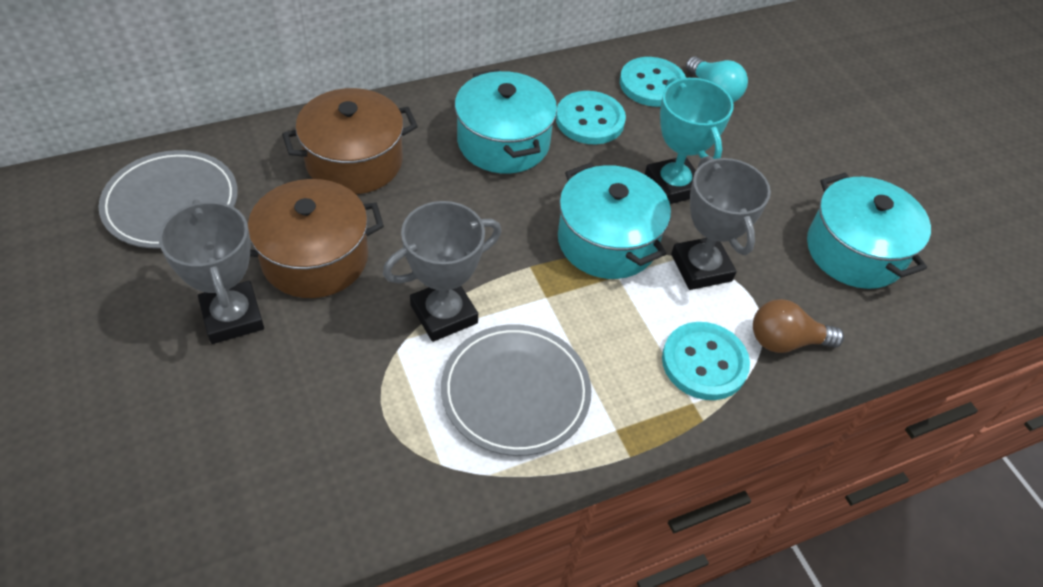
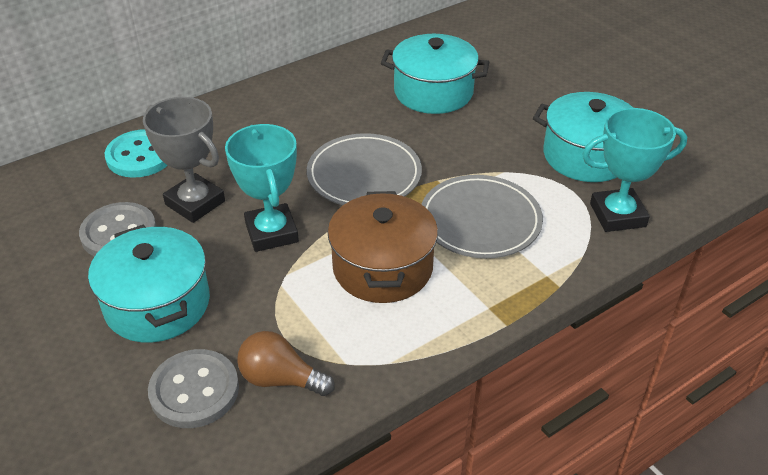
brown pot: 2 -> 1
grey button: 0 -> 2
grey trophy: 3 -> 1
turquoise button: 3 -> 1
turquoise light bulb: 1 -> 0
turquoise trophy: 1 -> 2

